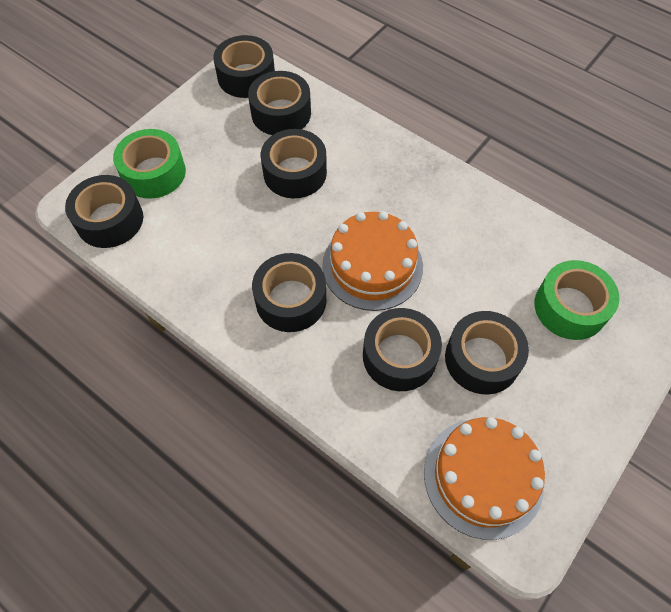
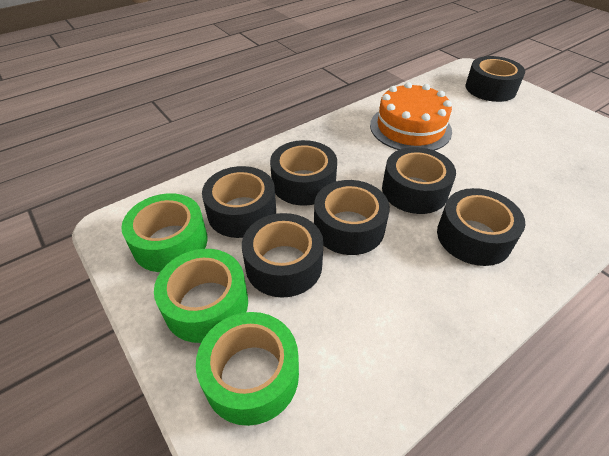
green tape: 2 -> 3
orange cake: 2 -> 1

